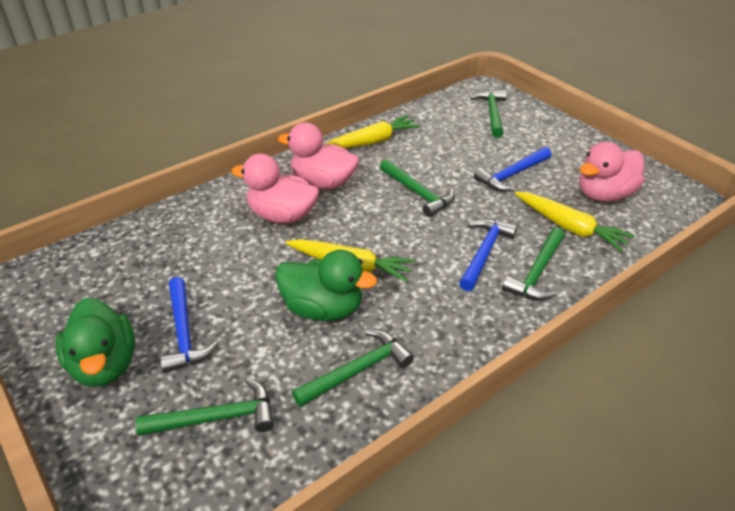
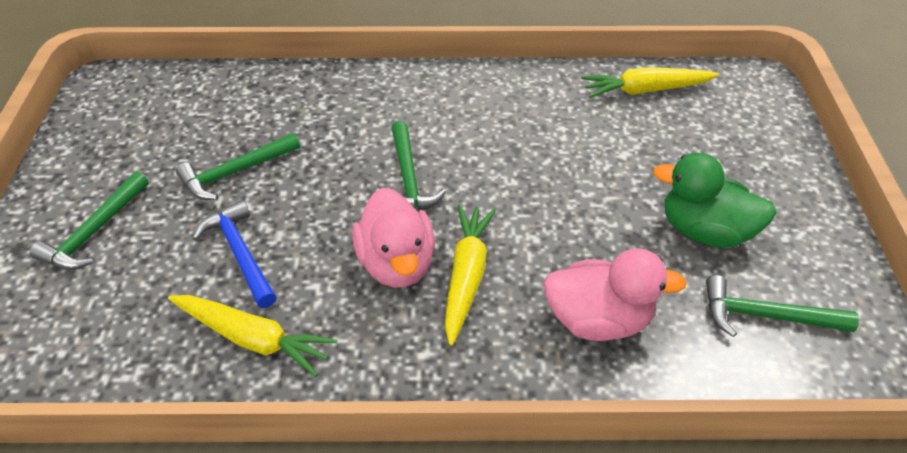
blue hammer: 3 -> 1
green duck: 2 -> 1
green hammer: 5 -> 4
pink duck: 3 -> 2

